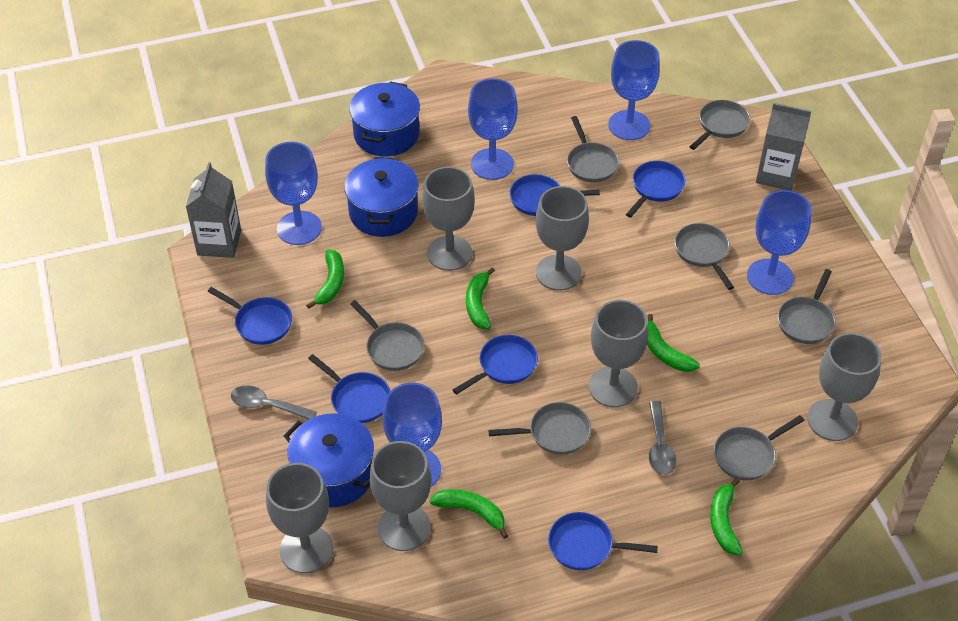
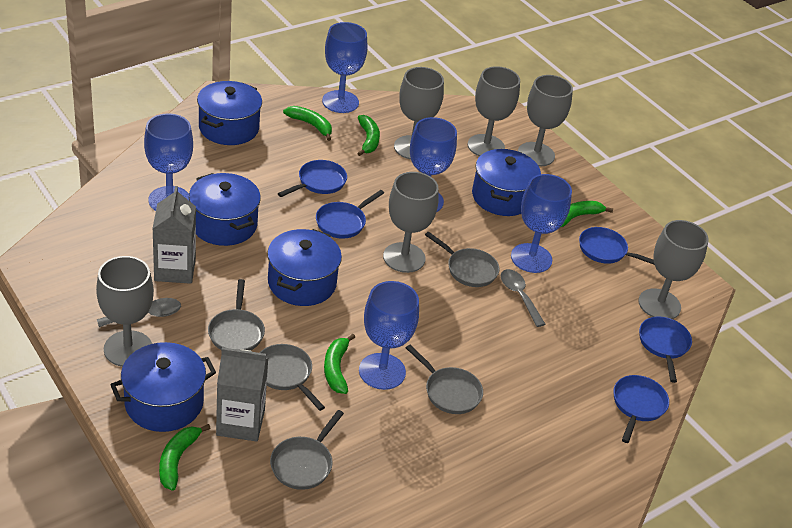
blue pan: 6 -> 5
blue pot: 3 -> 5
grey pan: 7 -> 5

